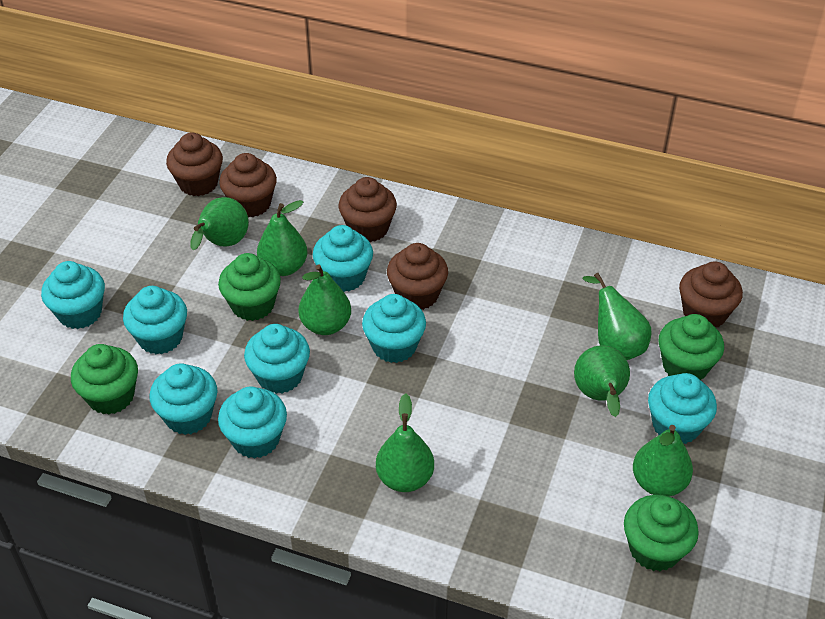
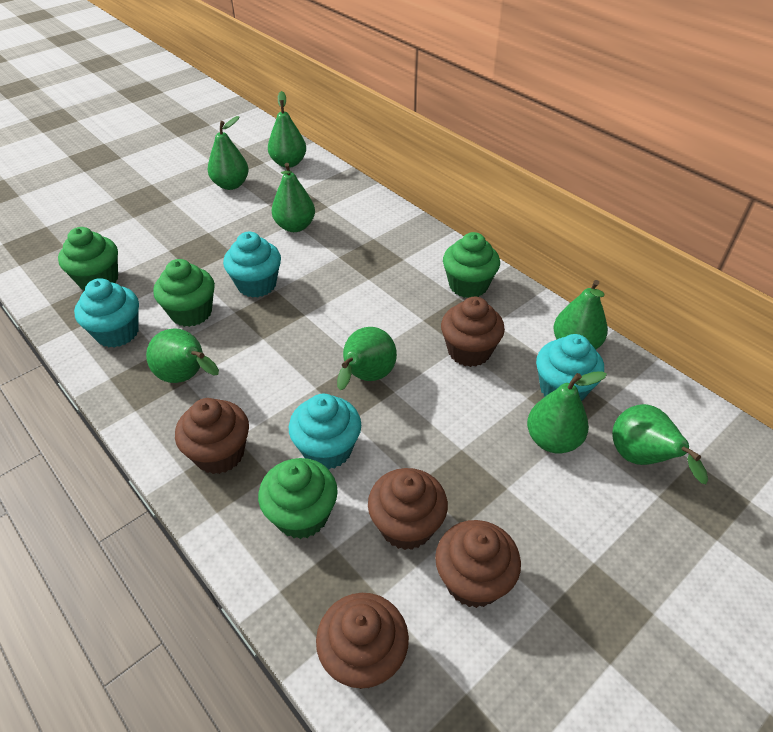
green pear: 7 -> 8
turquoise cupcake: 8 -> 4

